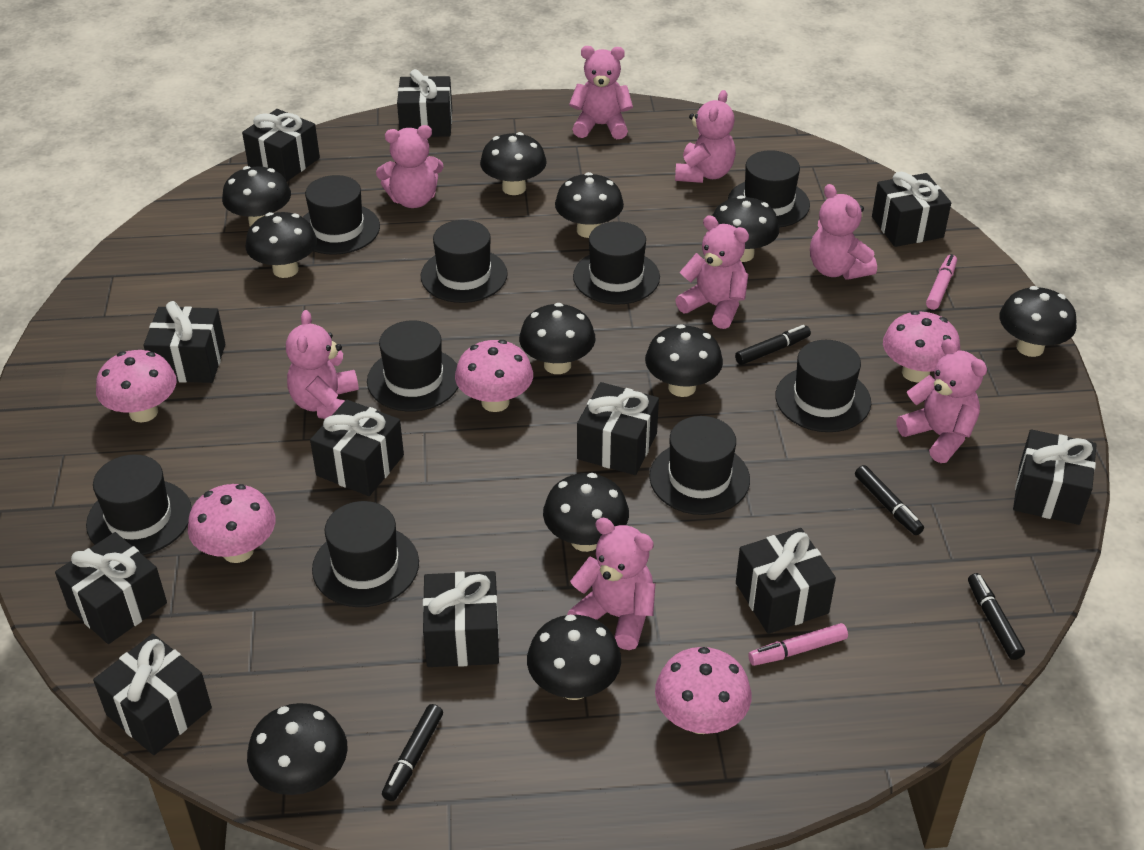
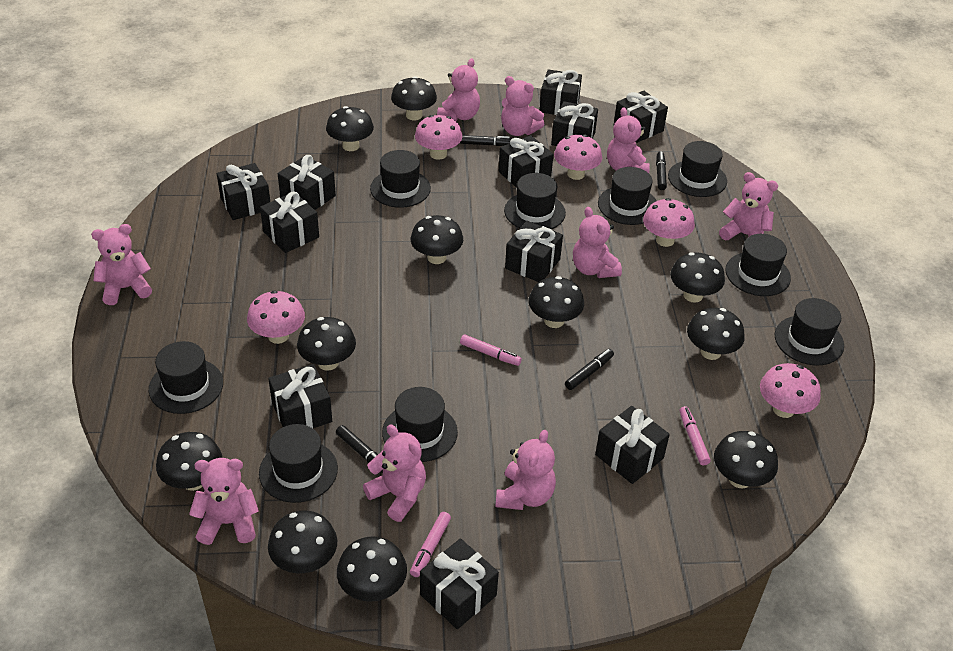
pink marker: 2 -> 3
pink teddy bear: 8 -> 9

